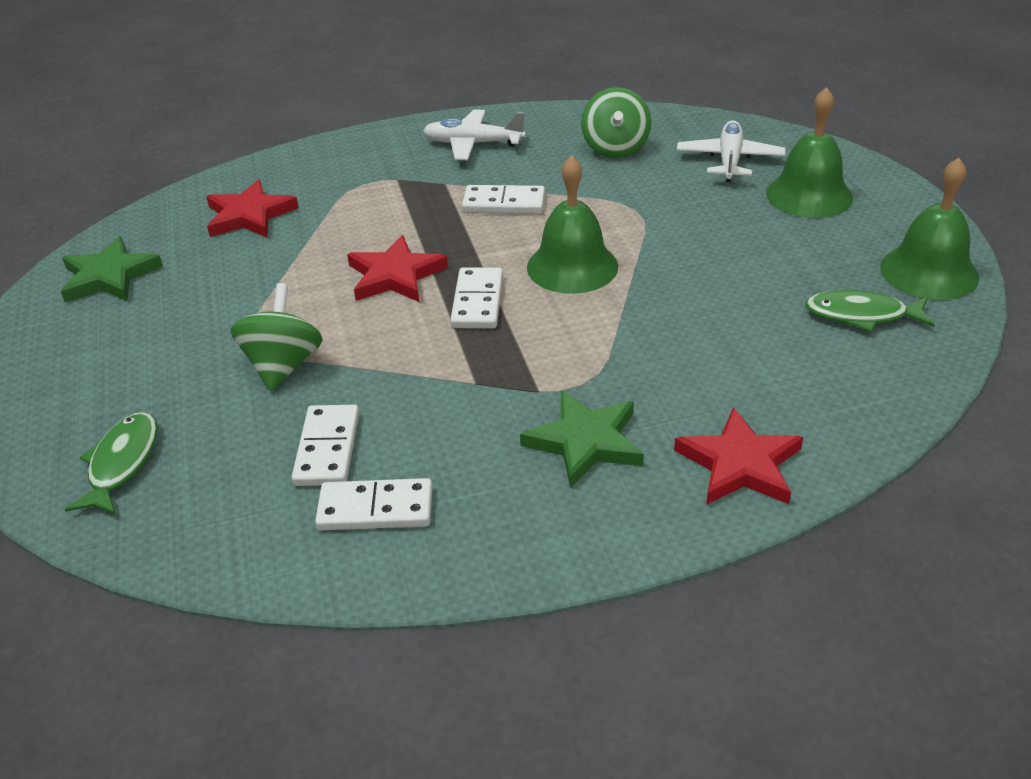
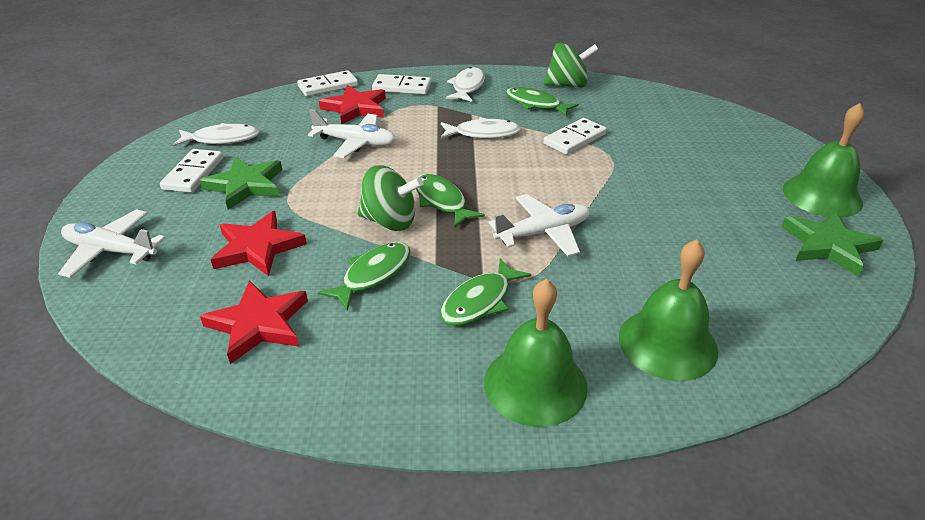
green fish: 2 -> 4
white fish: 0 -> 3
white plane: 2 -> 3

